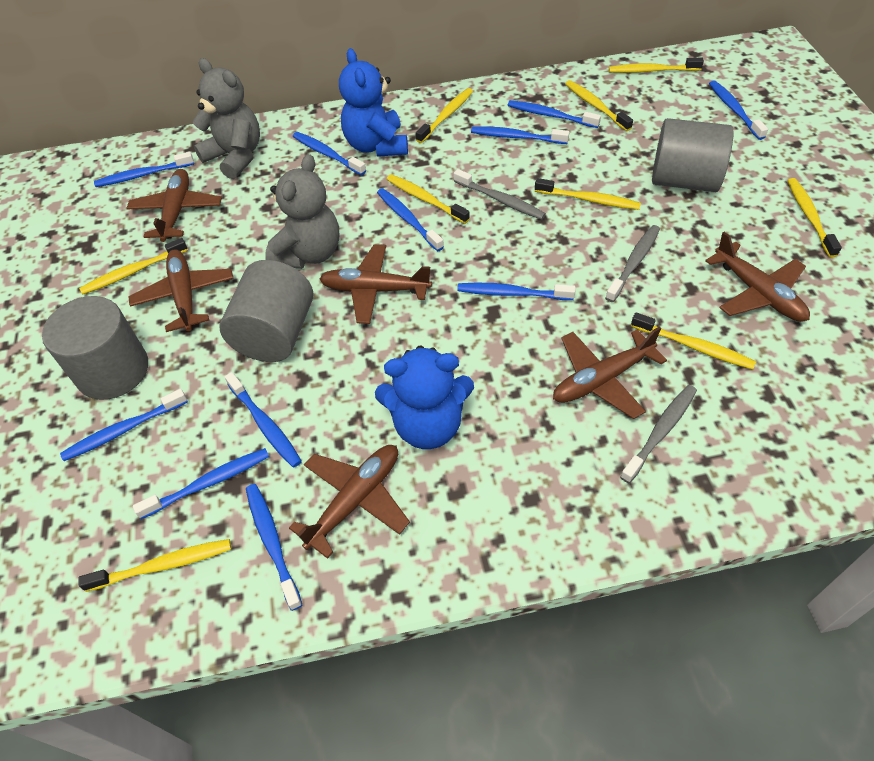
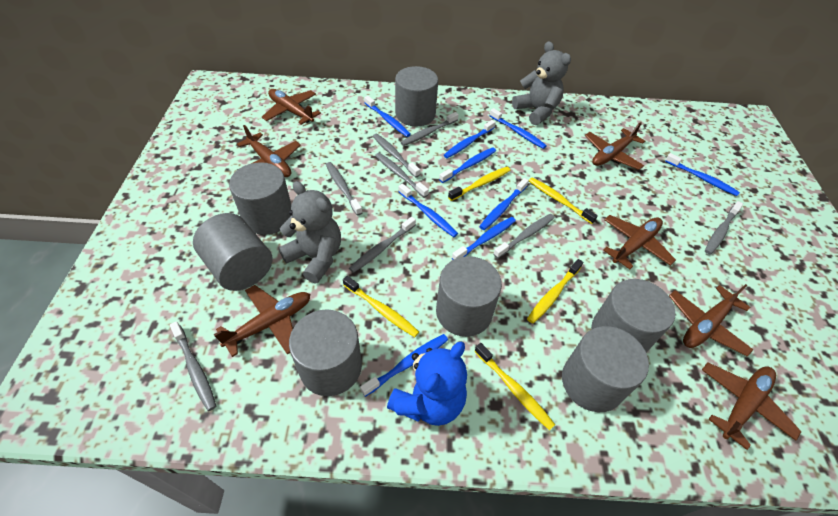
blue teddy bear: 2 -> 1
blue toothbrush: 11 -> 9
brown plane: 6 -> 7
grey cylinder: 3 -> 7
grey toothbrush: 3 -> 8
yellow toothbrush: 9 -> 5

